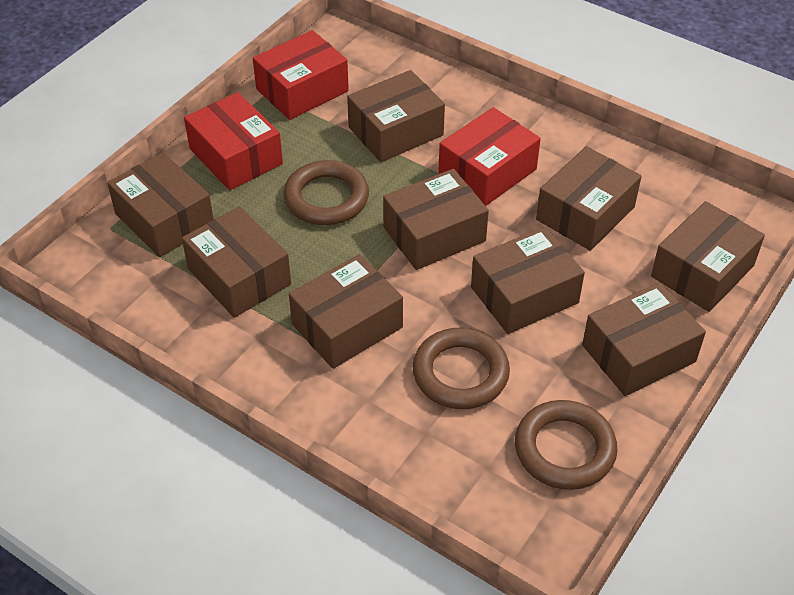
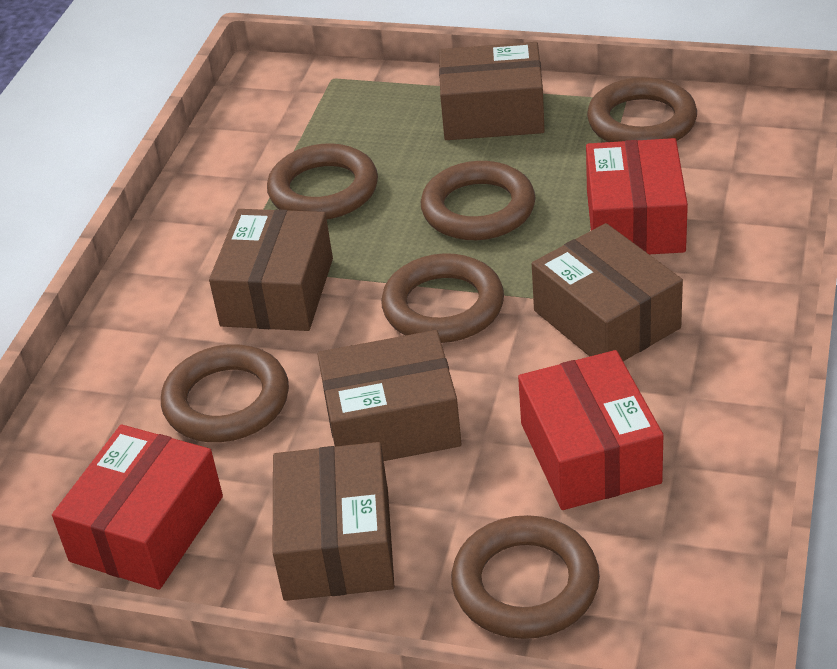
brown box: 9 -> 5
brown ring: 3 -> 6

